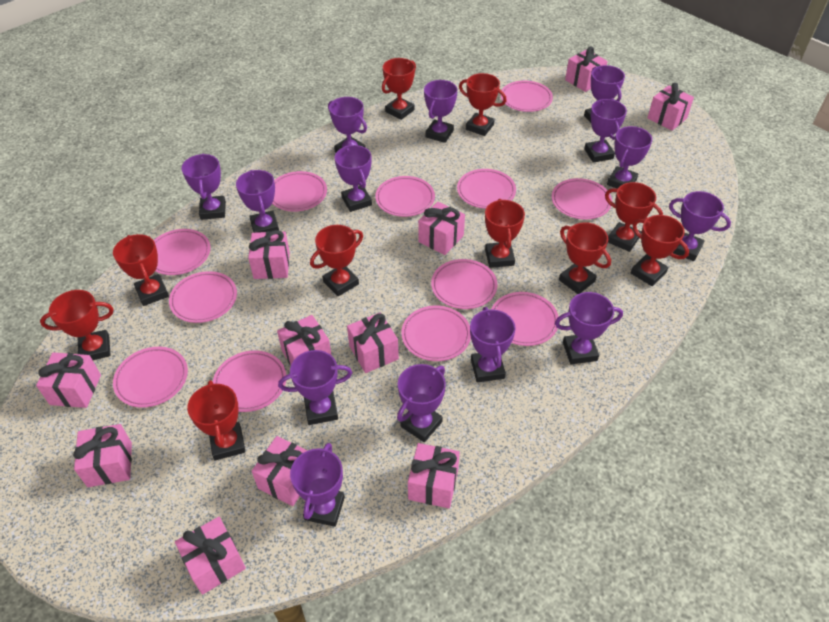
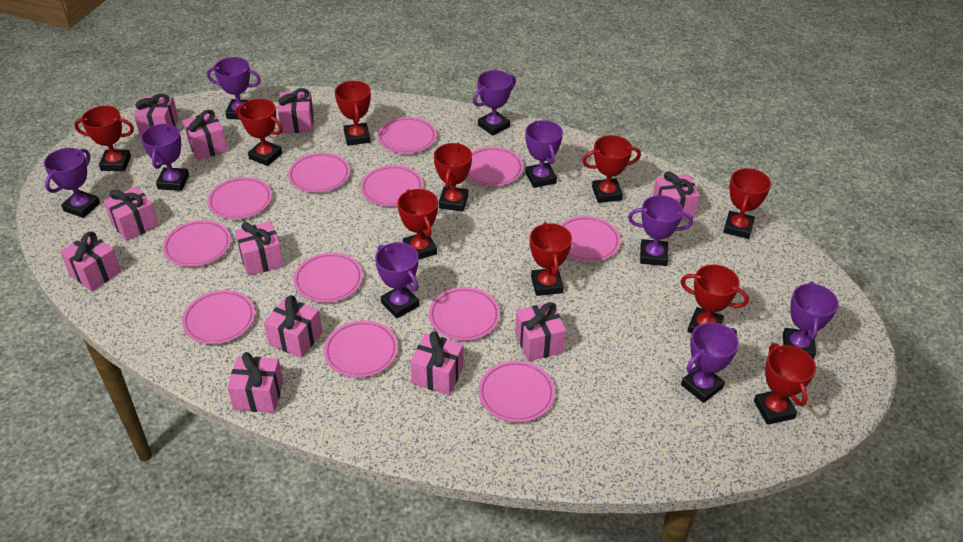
purple trophy: 14 -> 9

